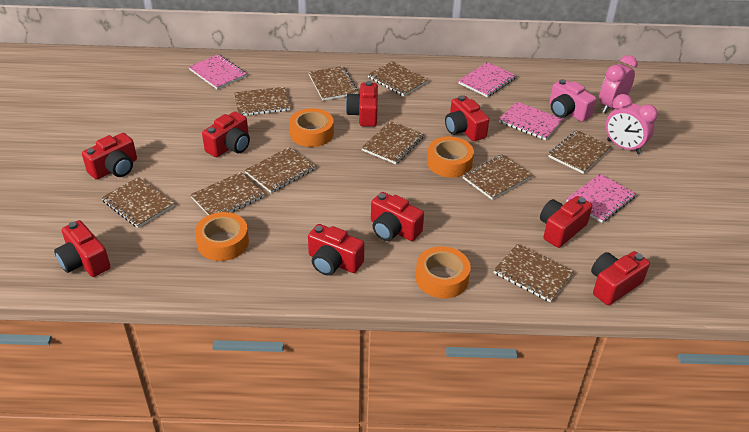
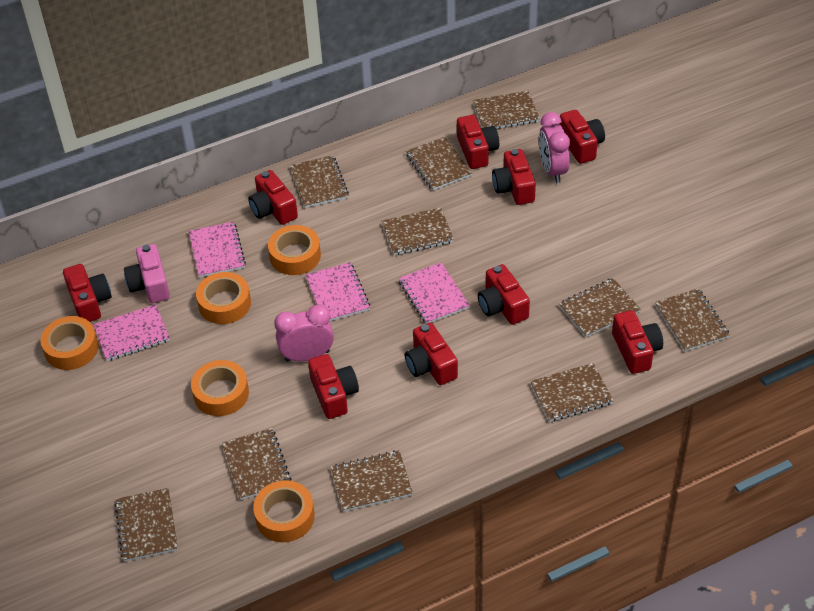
orange tape: 4 -> 5

